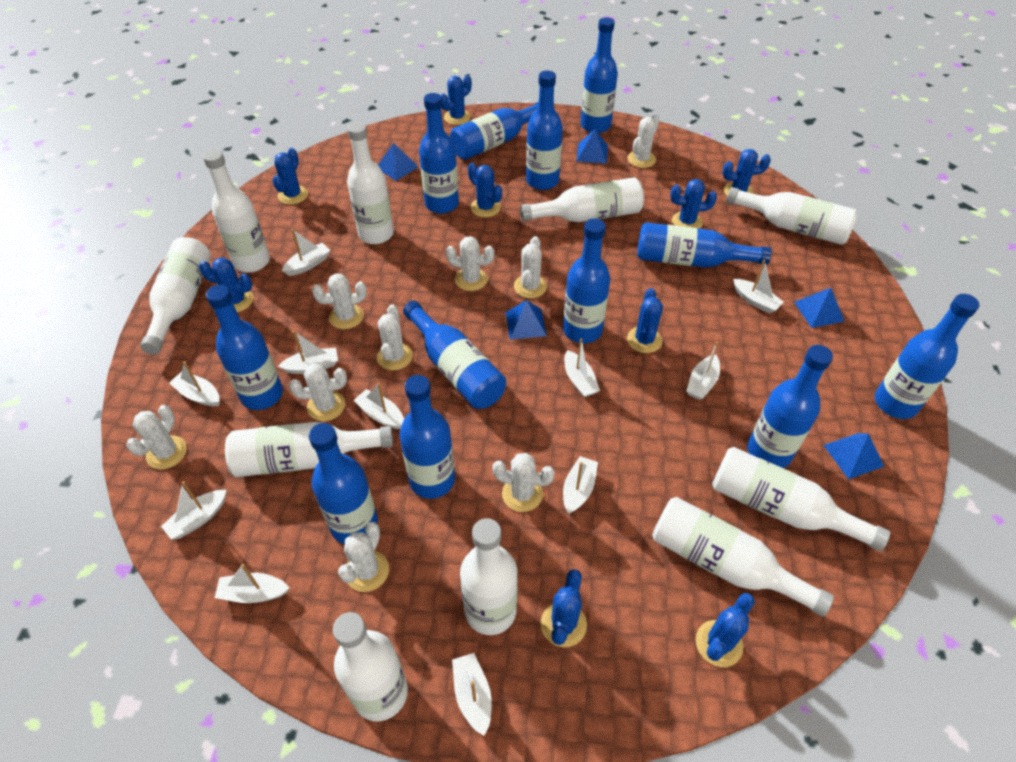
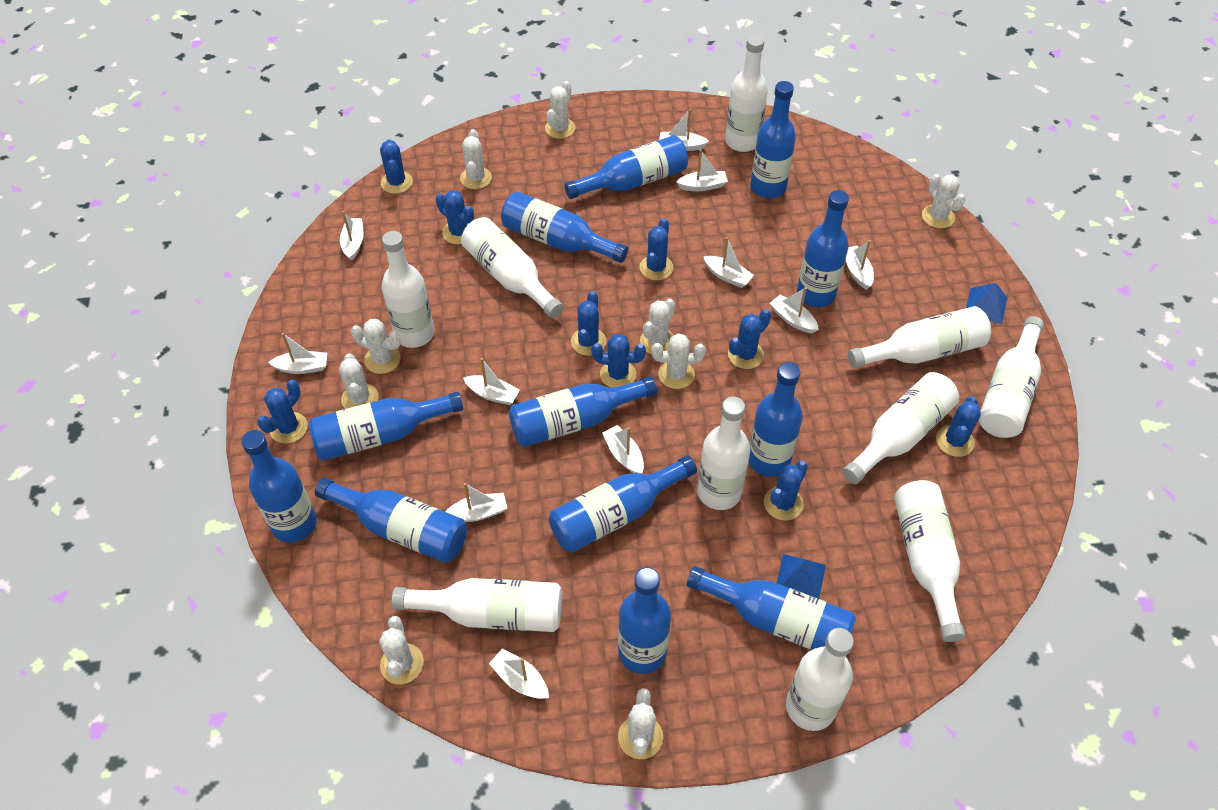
blue pyramid: 5 -> 2

